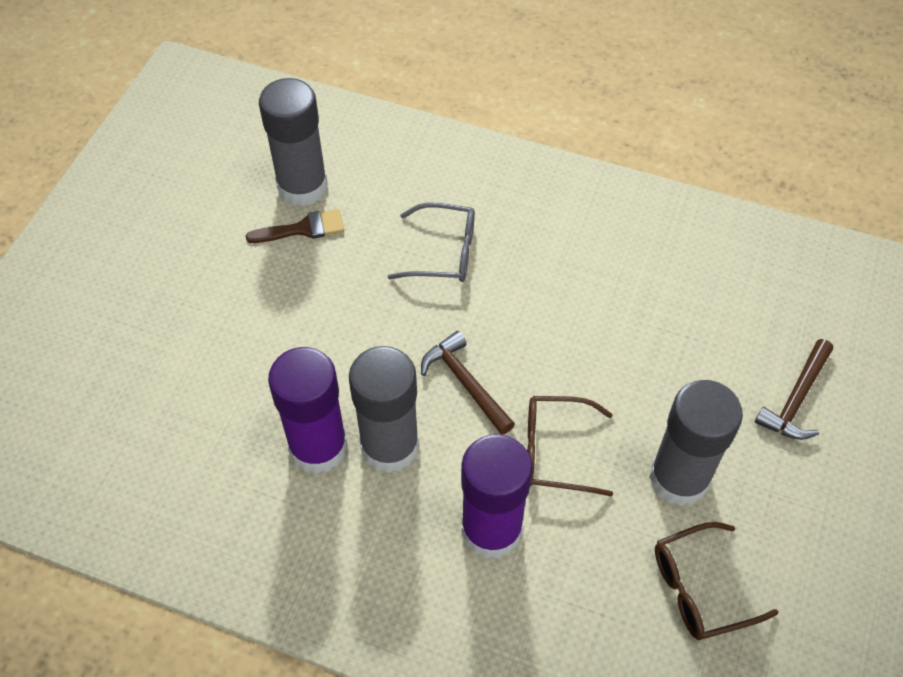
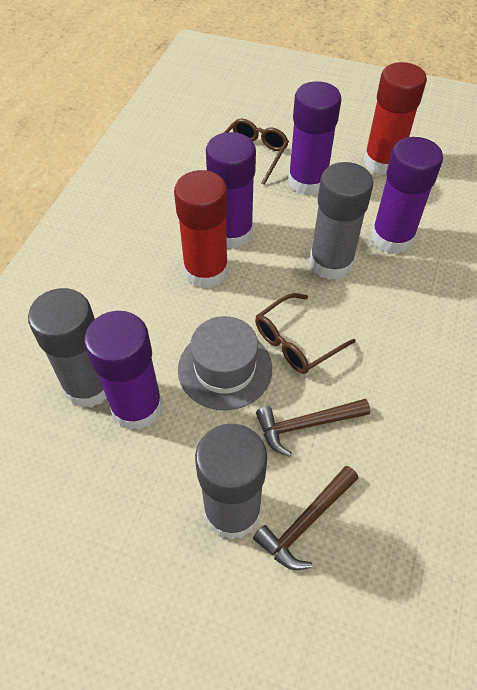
brown brush: 1 -> 0
grey glasses: 1 -> 0
grey hat: 0 -> 1
purple glue stick: 2 -> 4
red glue stick: 0 -> 2

